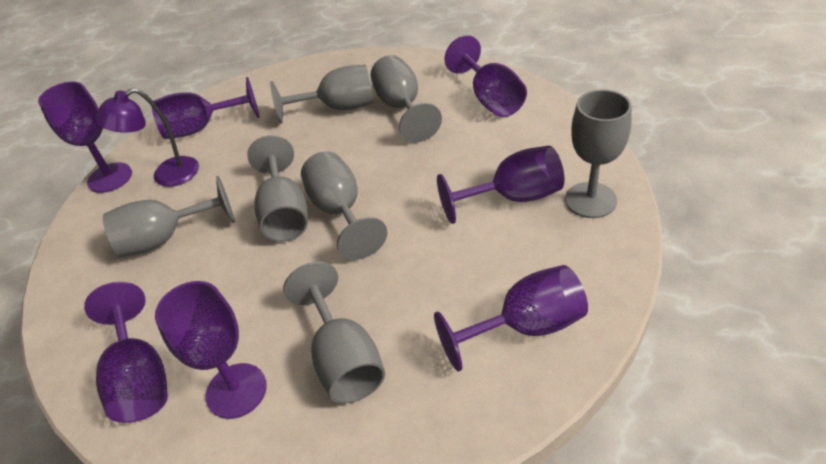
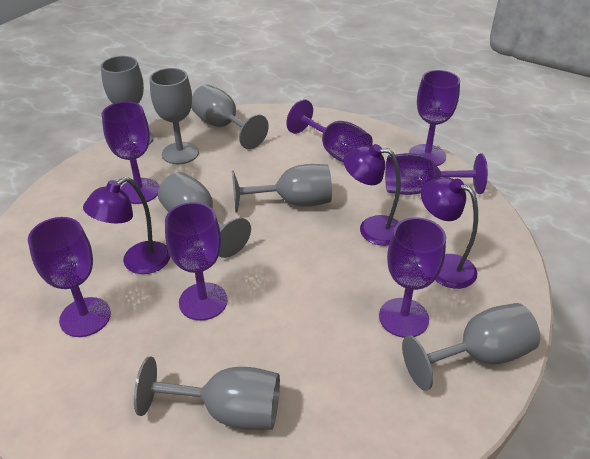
purple lamp: 1 -> 3

